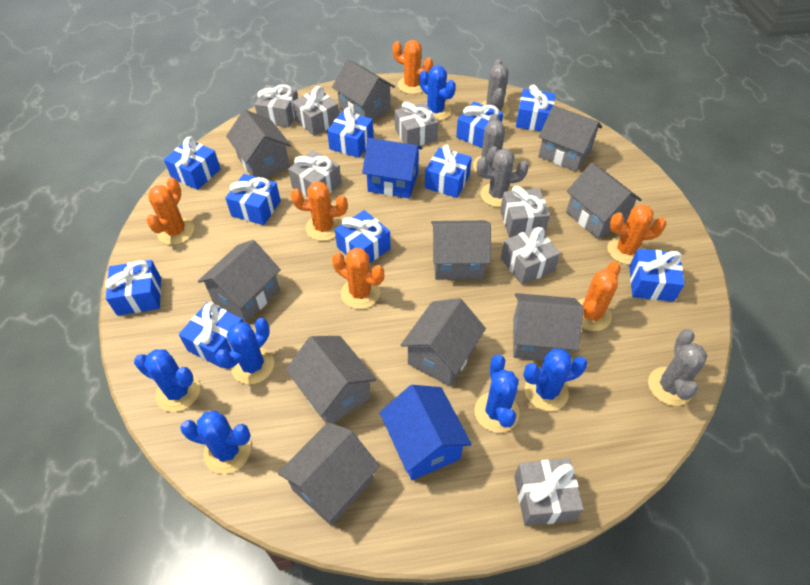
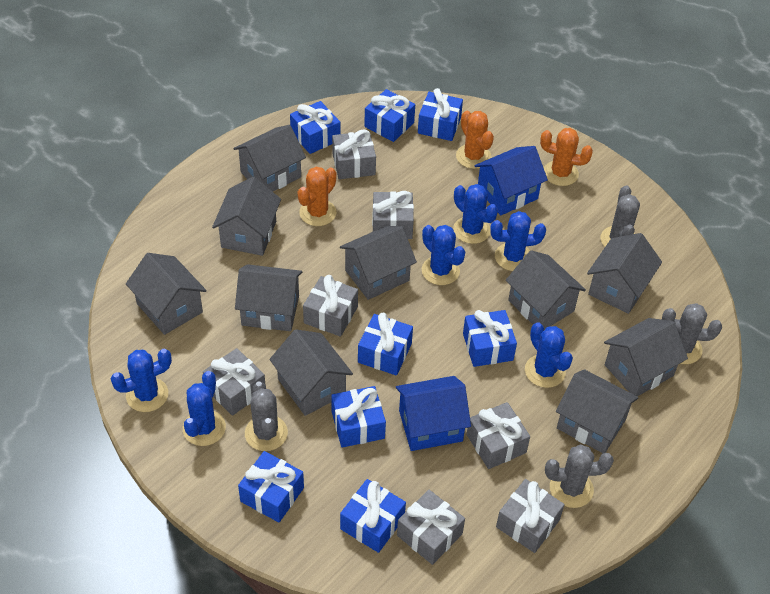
blue gift: 10 -> 8
orange cactus: 6 -> 3

